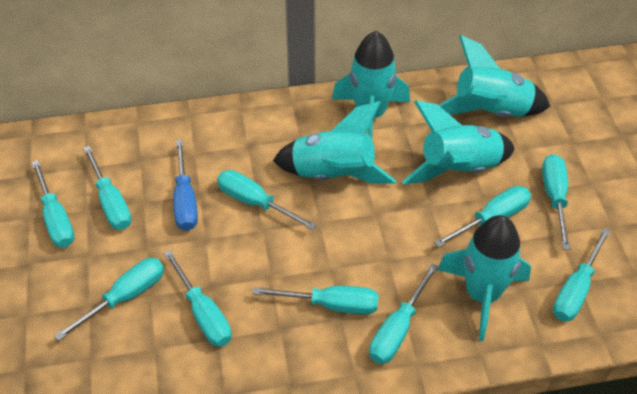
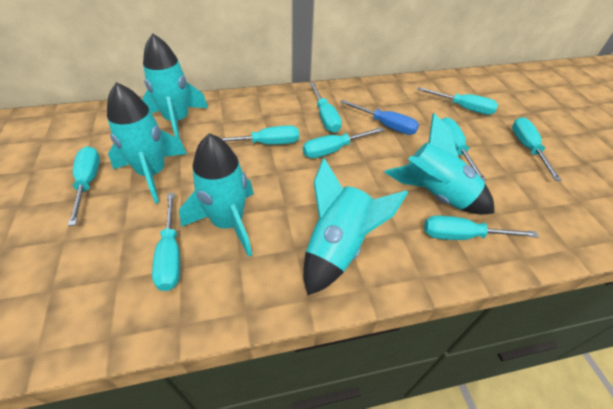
turquoise screwdriver: 10 -> 9

